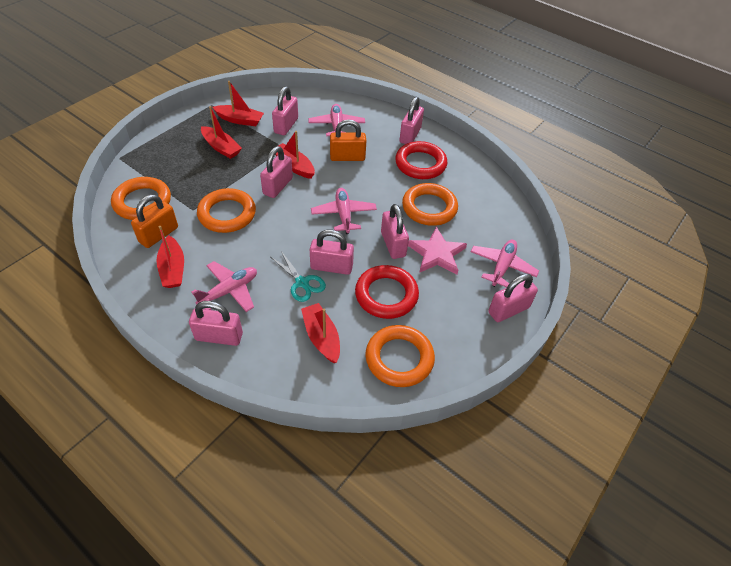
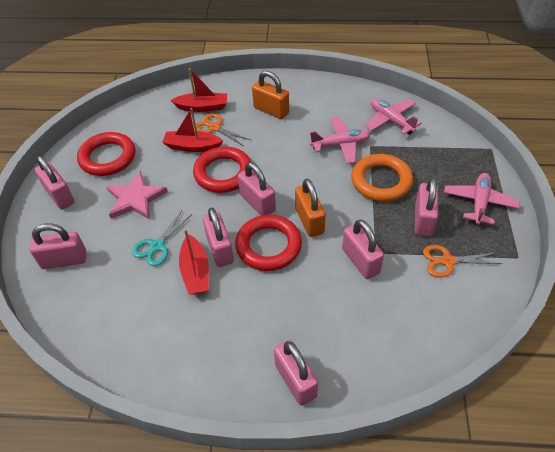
orange ring: 4 -> 1
orange scissors: 0 -> 2
pink plane: 4 -> 3
red boat: 5 -> 3
red ring: 2 -> 3

